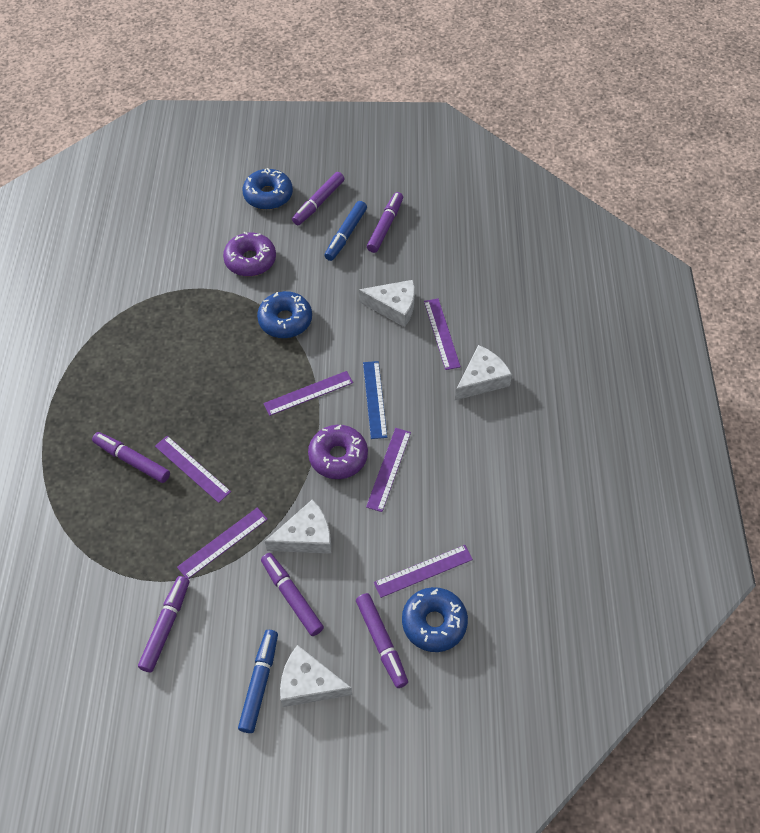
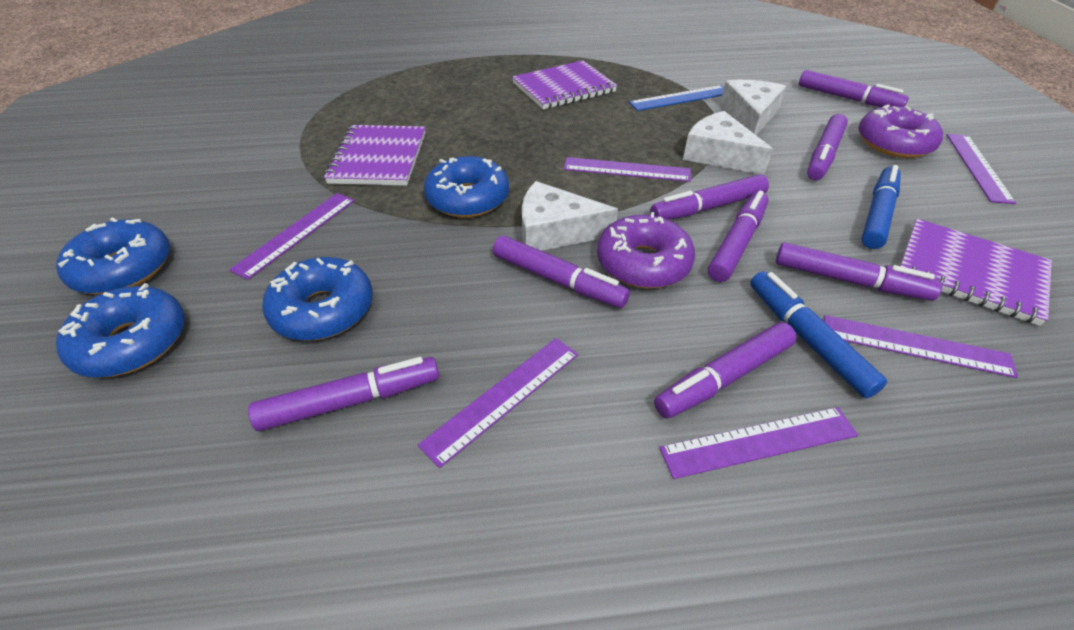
blue donut: 3 -> 4
purple marker: 6 -> 8
purple notebook: 0 -> 3
white cheese: 4 -> 3

